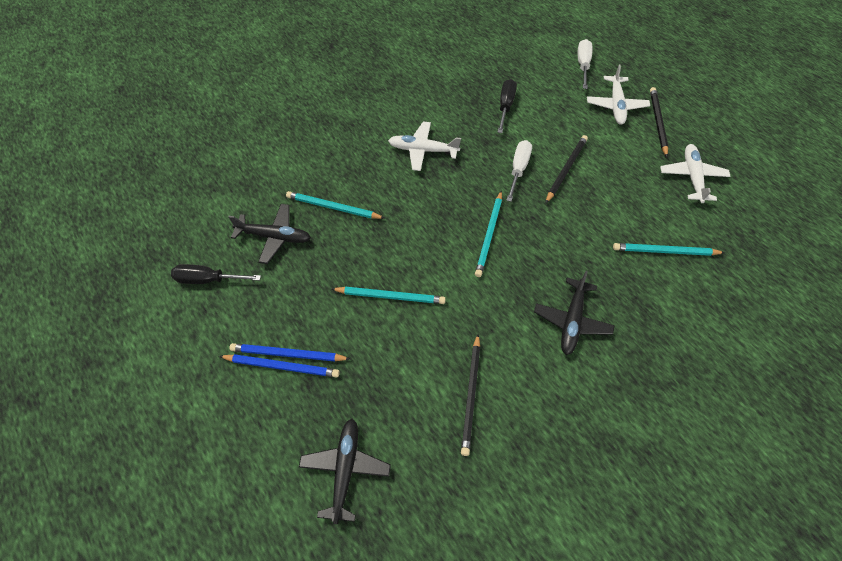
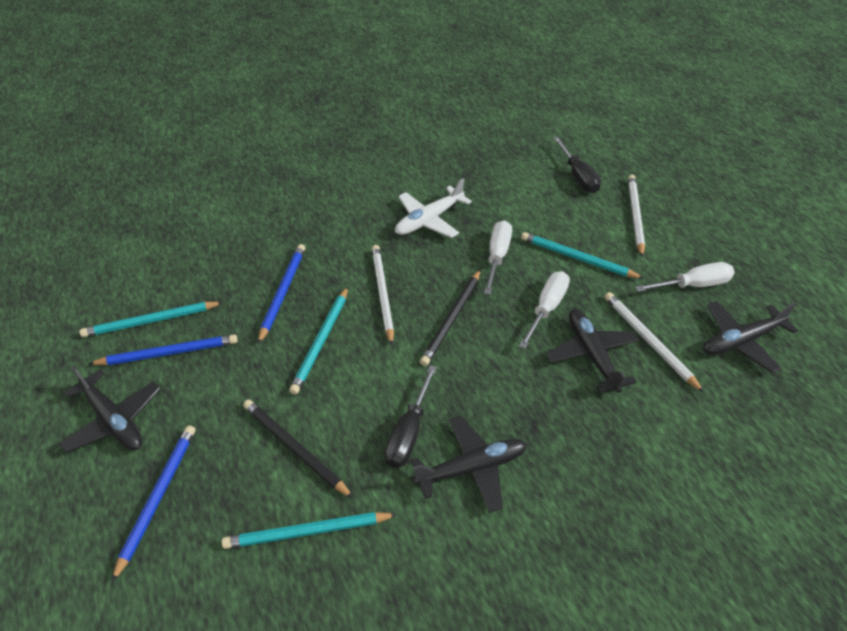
black pencil: 3 -> 2
black plane: 3 -> 4
blue pencil: 2 -> 3
white pencil: 0 -> 3
white plane: 3 -> 1
white screwdriver: 2 -> 3

